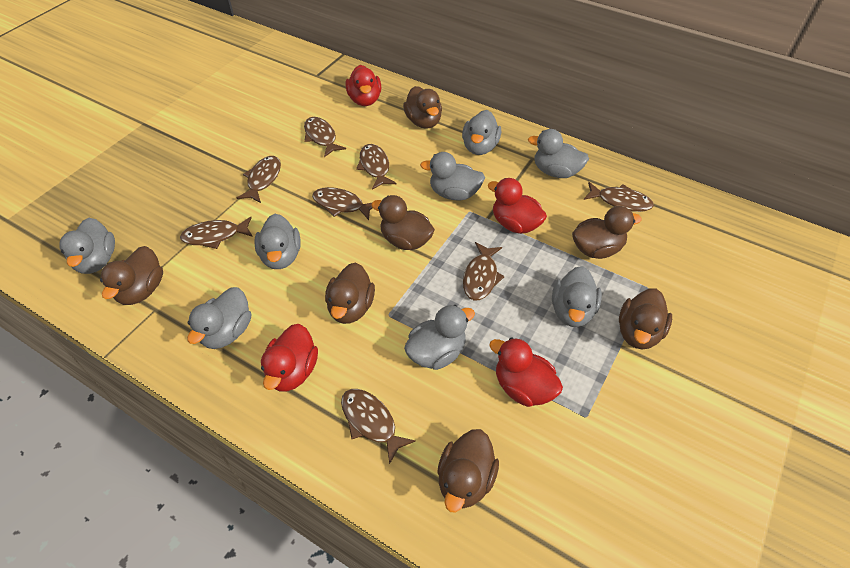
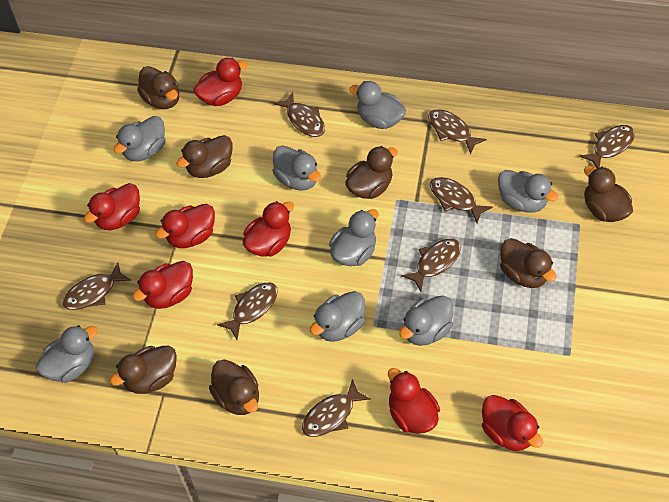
red duck: 4 -> 7

